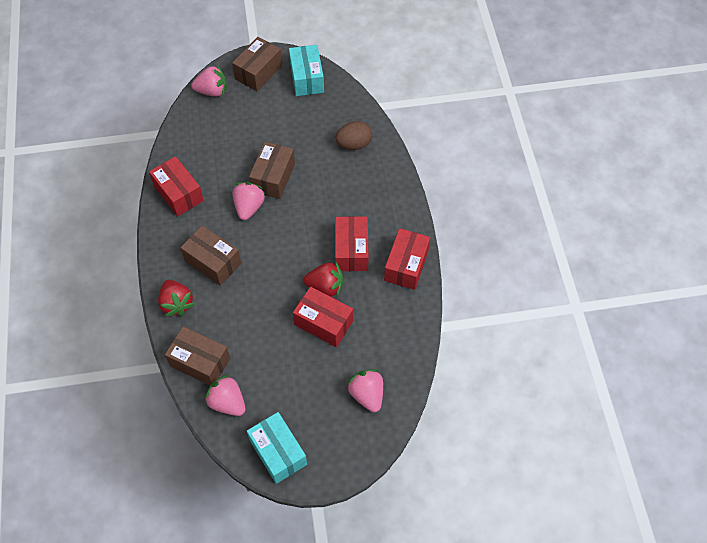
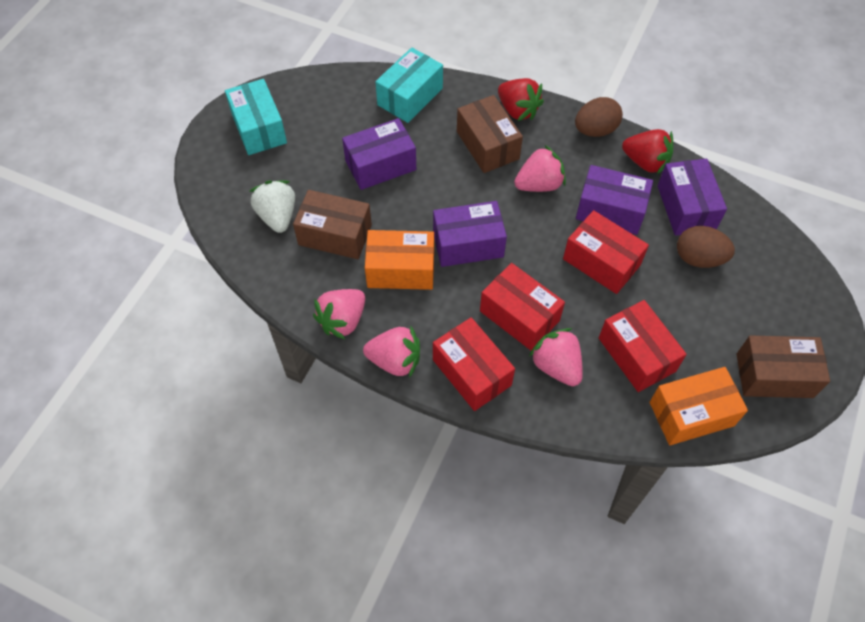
brown box: 4 -> 3
brown egg: 1 -> 2
orange box: 0 -> 2
purple box: 0 -> 4
white strawberry: 0 -> 1

